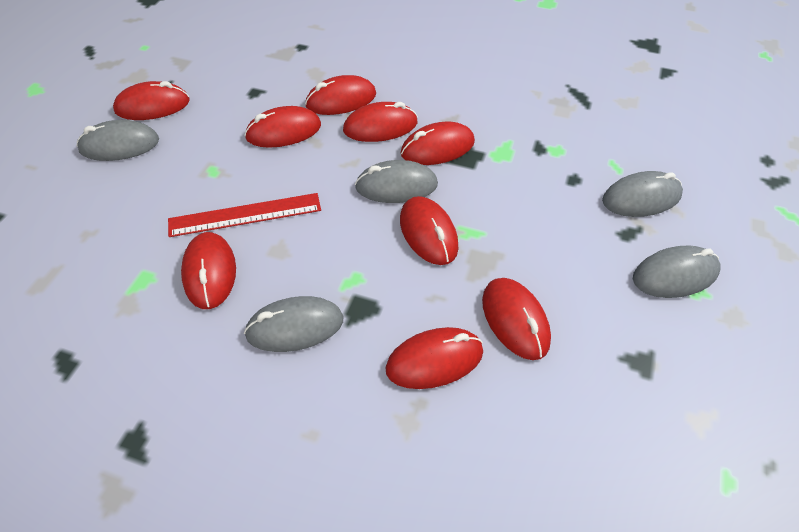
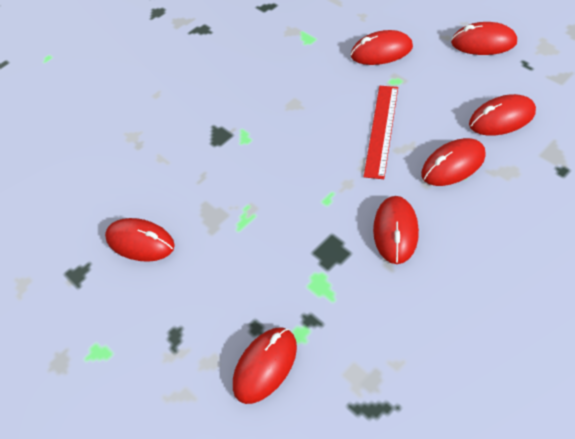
grey mouse: 5 -> 0
red mouse: 9 -> 7

